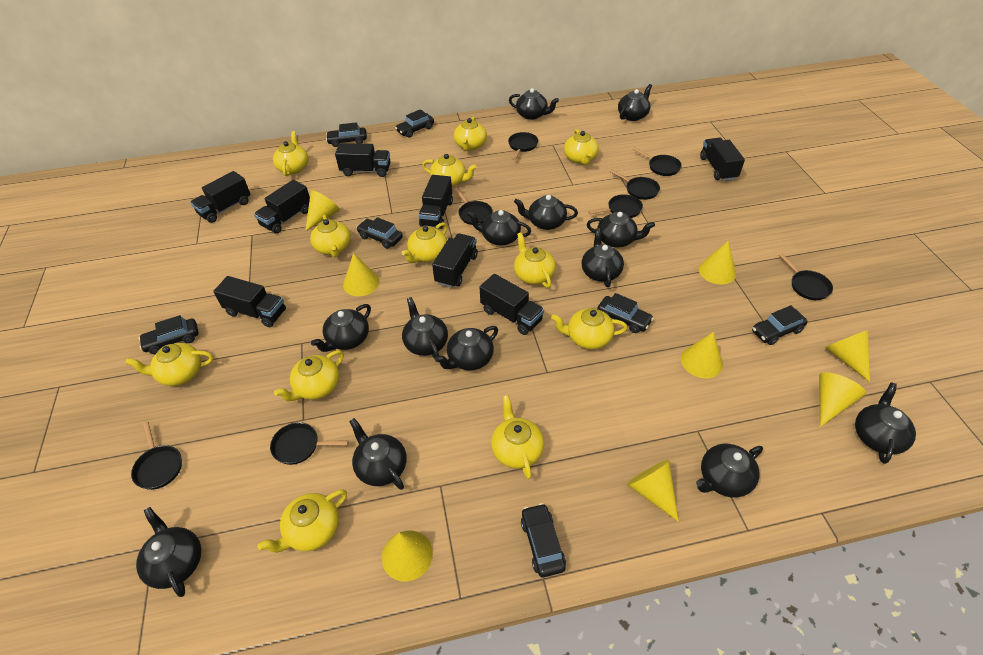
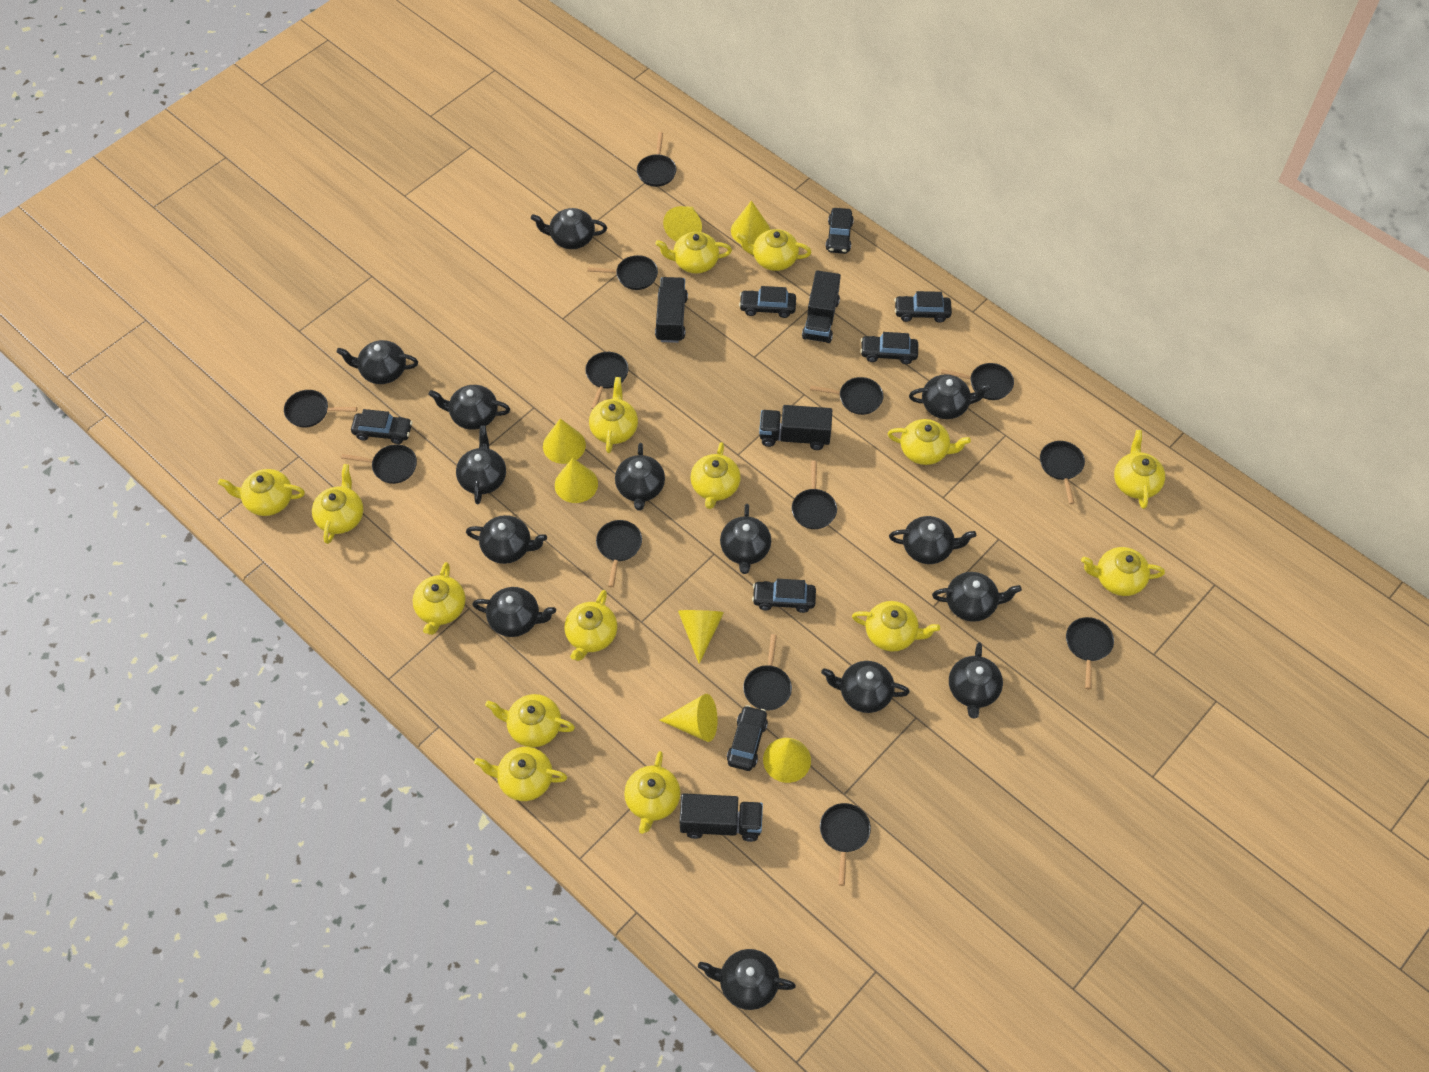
black pan: 8 -> 13
black teapot: 13 -> 14
black truck: 8 -> 4
yellow cone: 8 -> 7
yellow teapot: 12 -> 15

